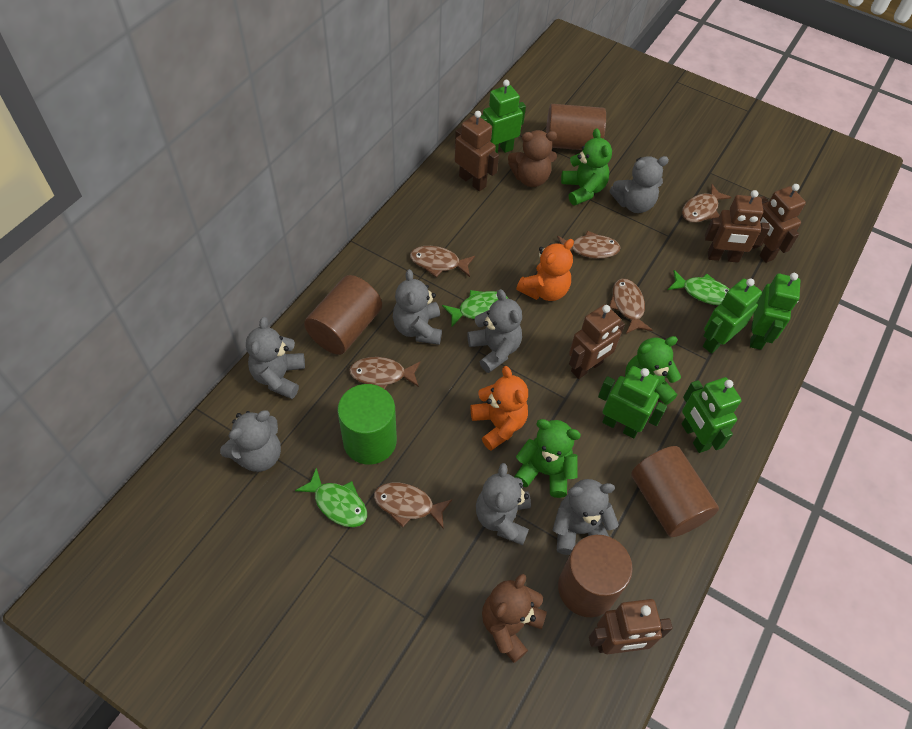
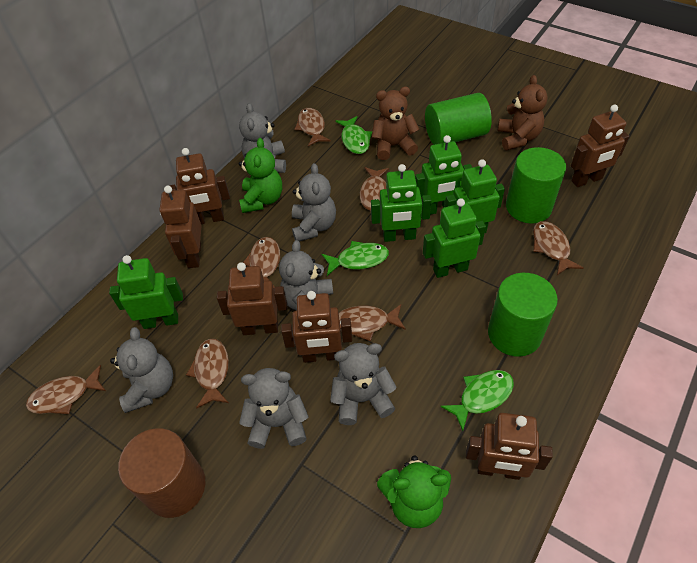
brown cylinder: 4 -> 1
brown fish: 6 -> 7
brown robot: 5 -> 6
green cylinder: 1 -> 3
green teddy bear: 3 -> 2
grey teddy bear: 7 -> 6
orange teddy bear: 2 -> 0

